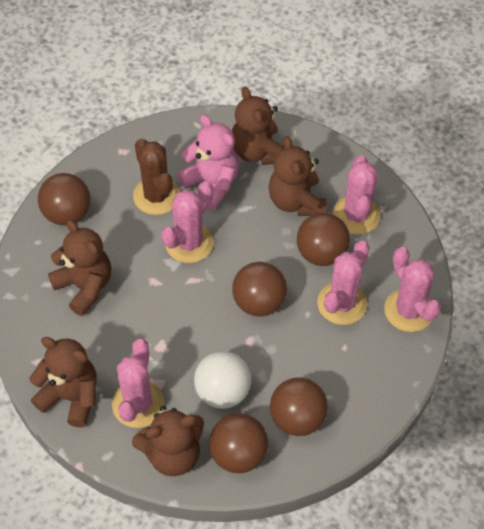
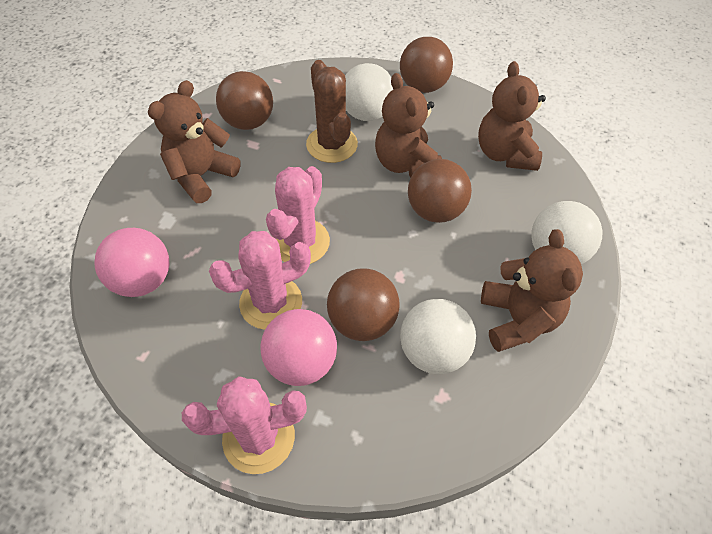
brown ball: 5 -> 4
brown teddy bear: 5 -> 4
pink ball: 0 -> 2
pink cactus: 5 -> 3
pink teddy bear: 1 -> 0
white ball: 1 -> 3

